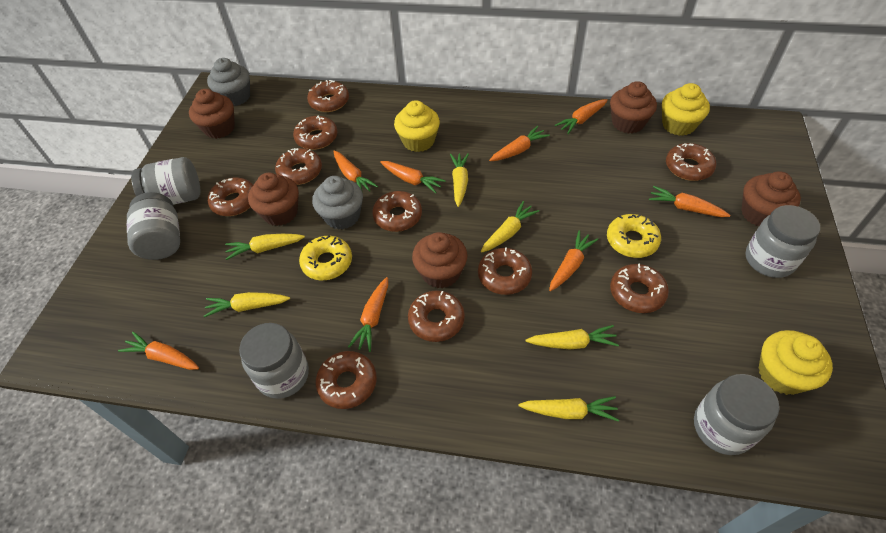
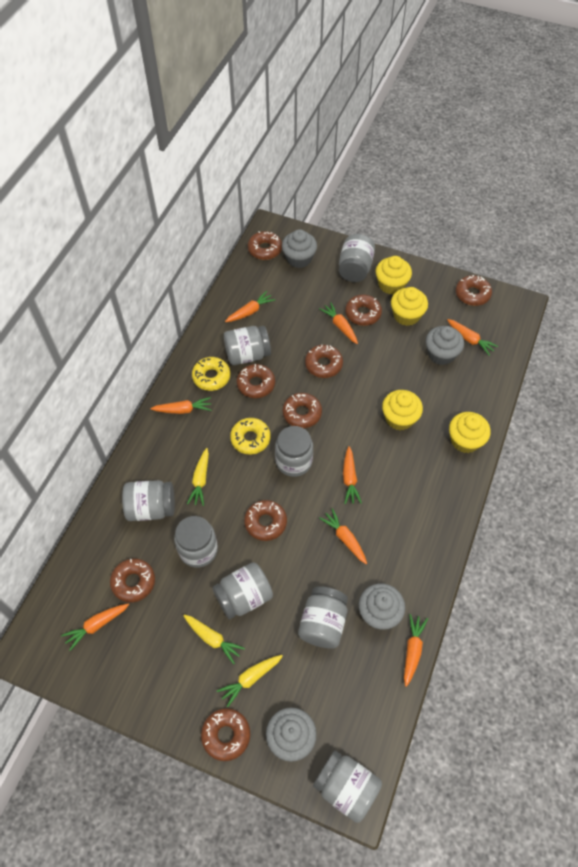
brown cupcake: 5 -> 0
brown donut: 10 -> 9
grey cupcake: 2 -> 4
grey jar: 5 -> 8
yellow carrot: 6 -> 3
yellow cupcake: 3 -> 4

